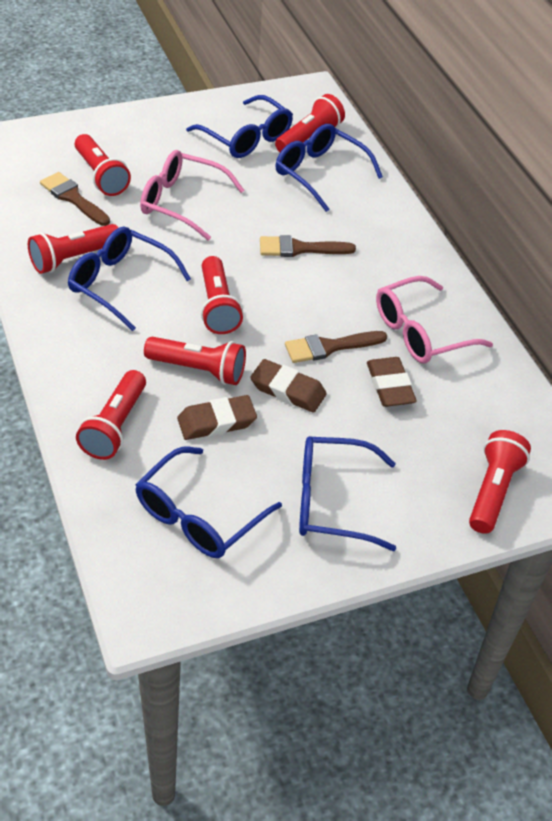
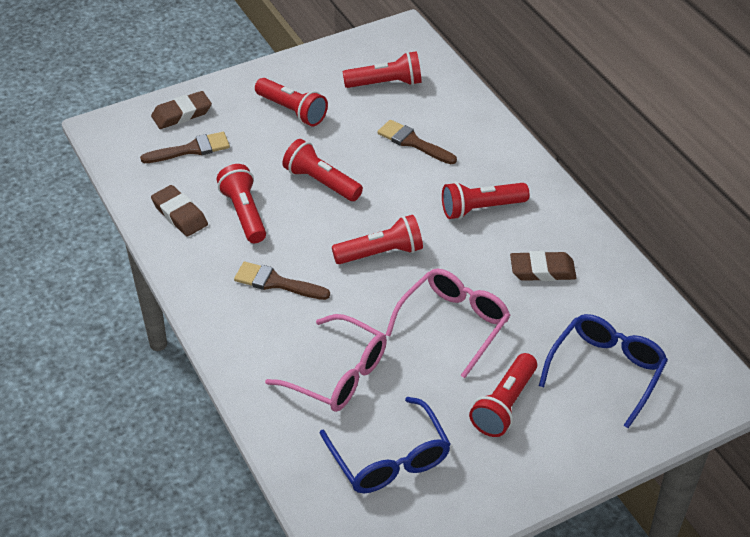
blue glasses: 5 -> 2

